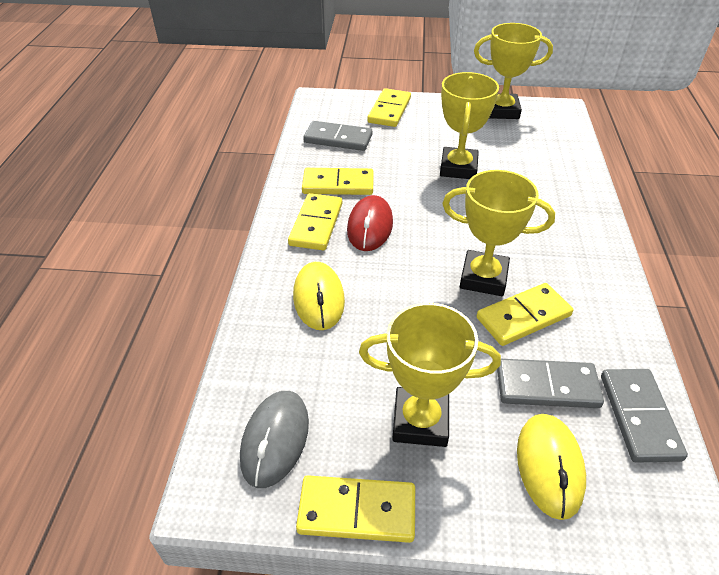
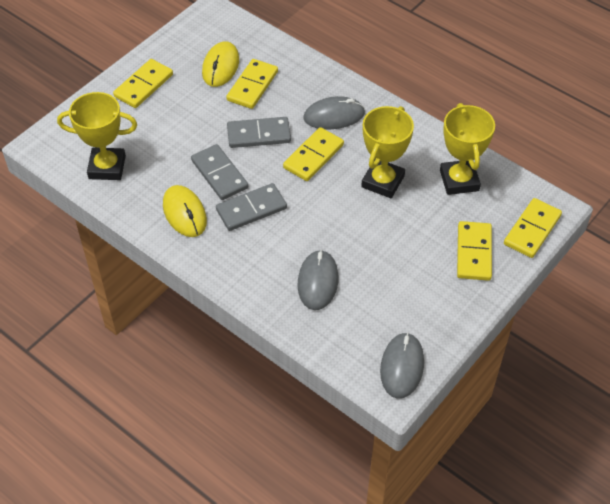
grey mouse: 1 -> 3
red mouse: 1 -> 0
yellow trophy: 4 -> 3

